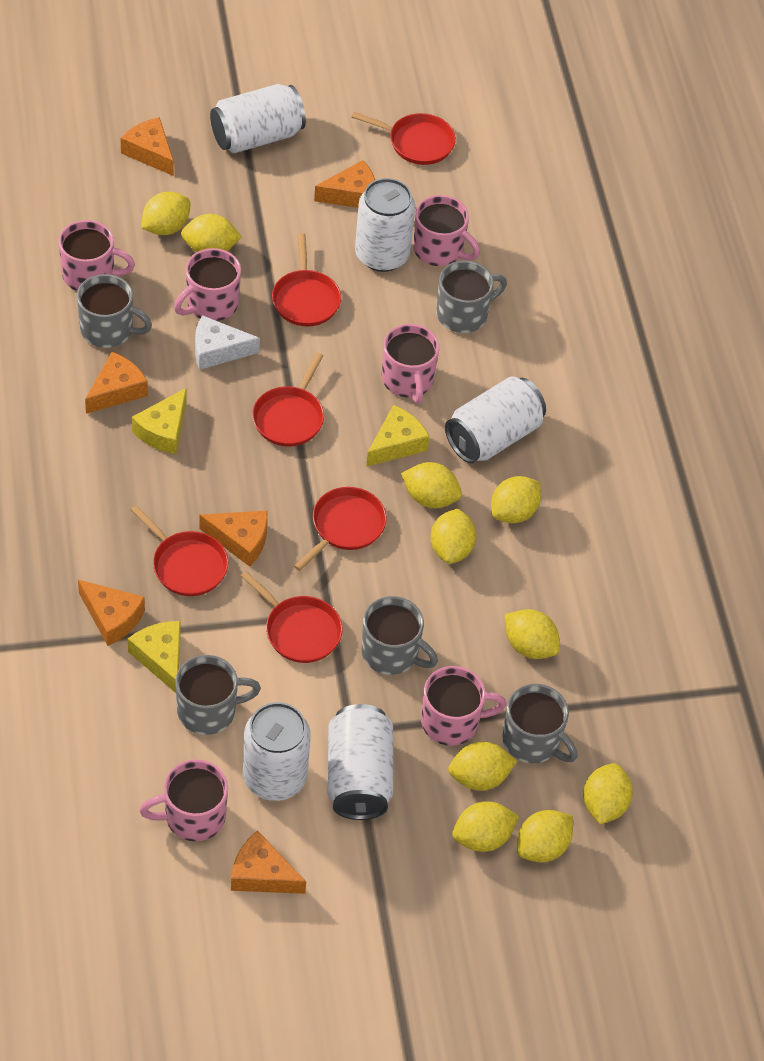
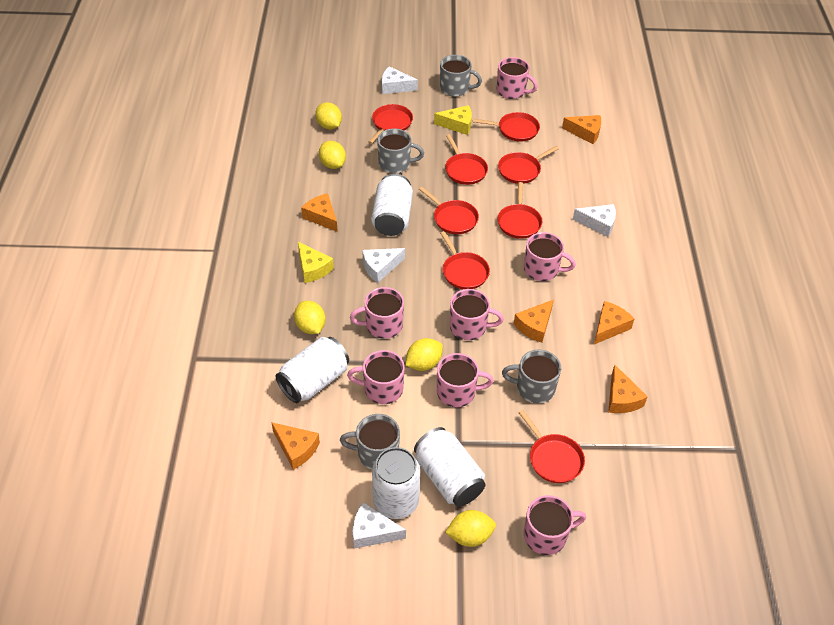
grey mug: 5 -> 4
pink mug: 6 -> 7
red pan: 6 -> 8
white can: 5 -> 4
white cheese: 1 -> 4
yellow cheese: 3 -> 2
yellow lemon: 10 -> 5

